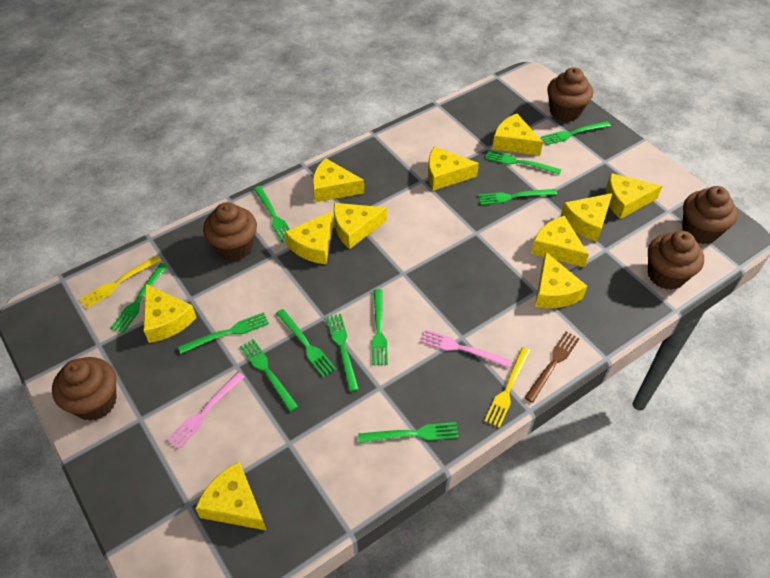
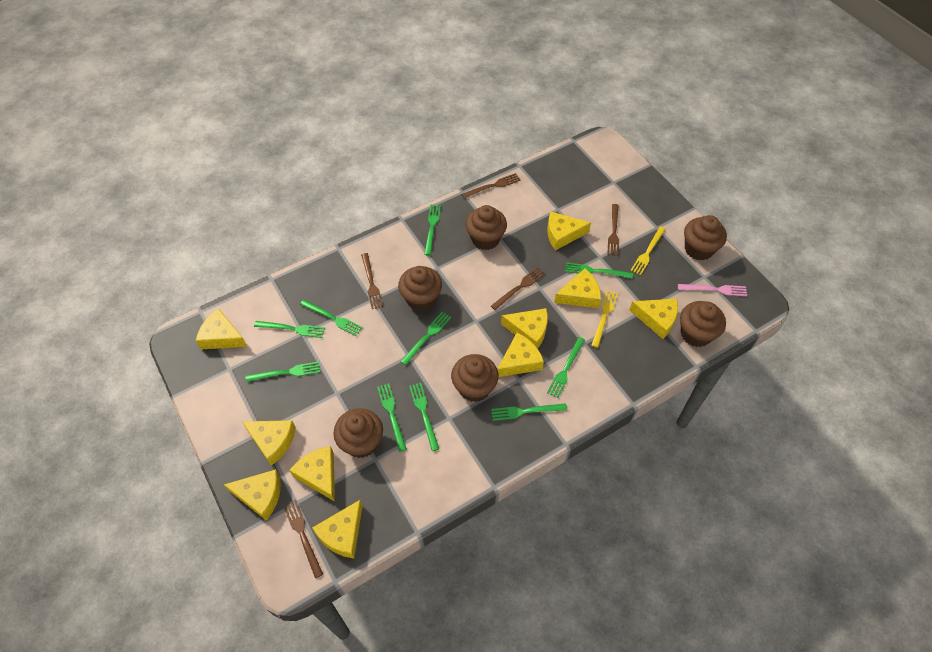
brown cupcake: 5 -> 6
brown fork: 1 -> 5
green fork: 11 -> 10
pink fork: 2 -> 1
yellow cheese: 11 -> 10

